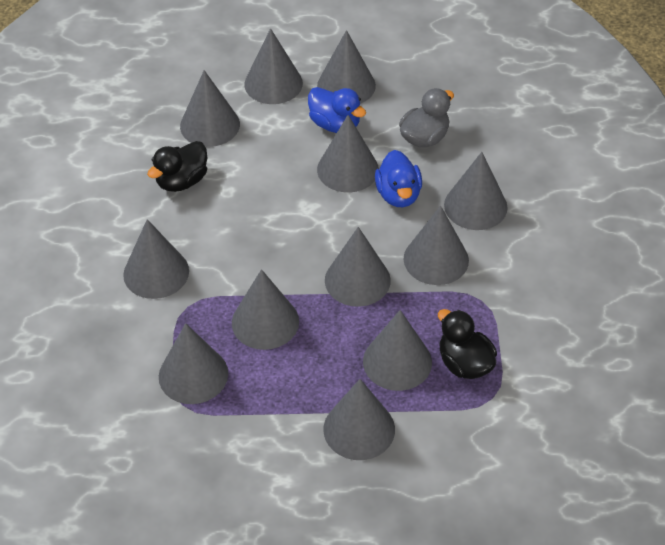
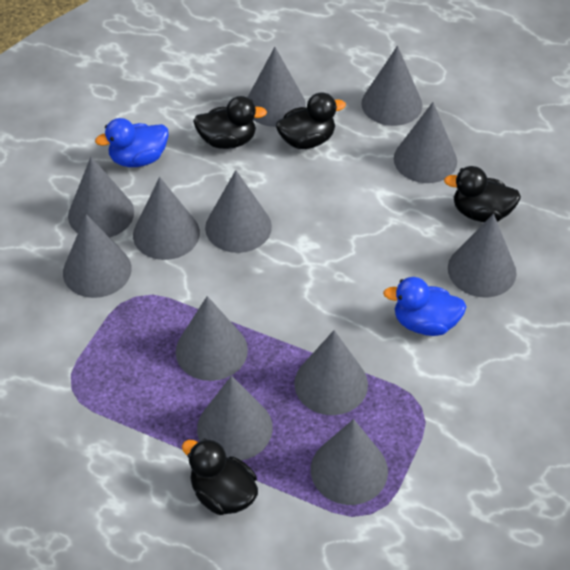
black duck: 2 -> 4
grey duck: 1 -> 0

